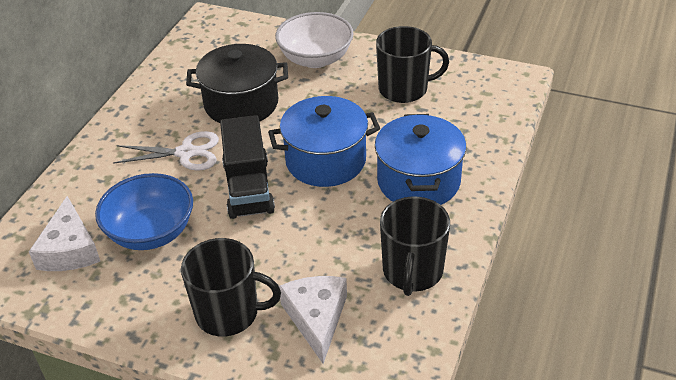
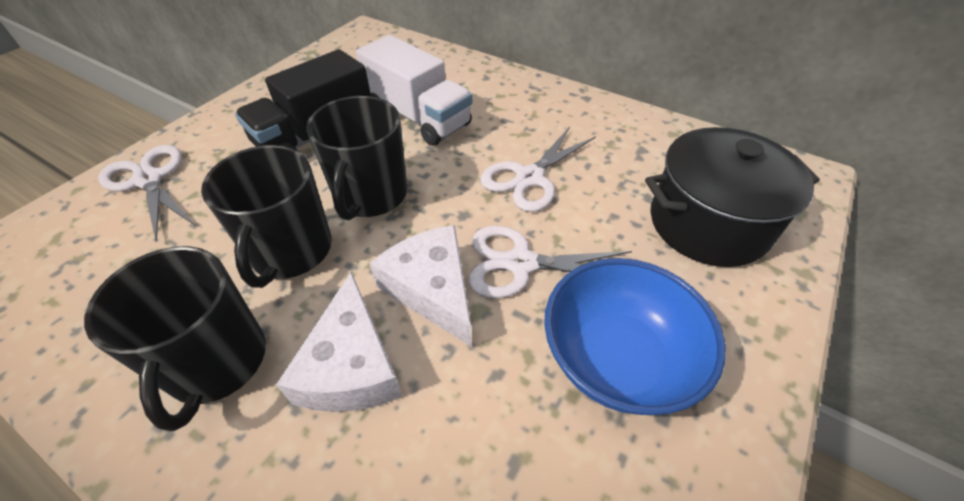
blue pot: 2 -> 0
white bowl: 1 -> 0
white scissors: 1 -> 3
white truck: 0 -> 1

